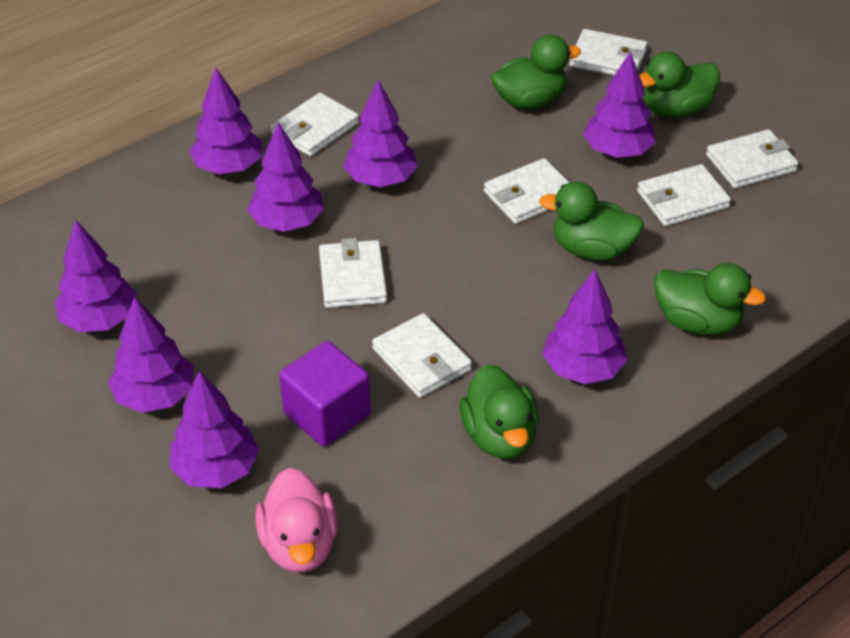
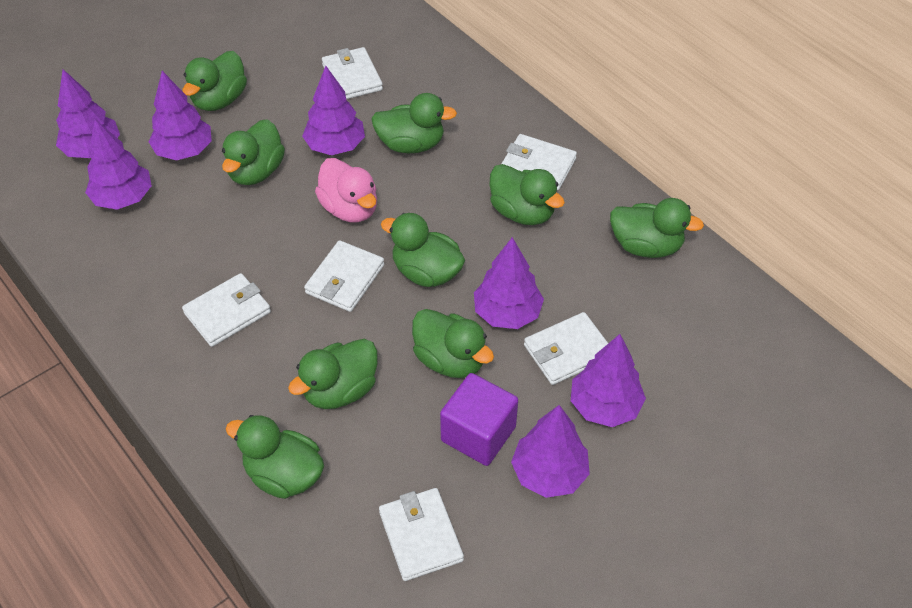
green duck: 5 -> 9
purple tree: 8 -> 7
white wallet: 7 -> 6

